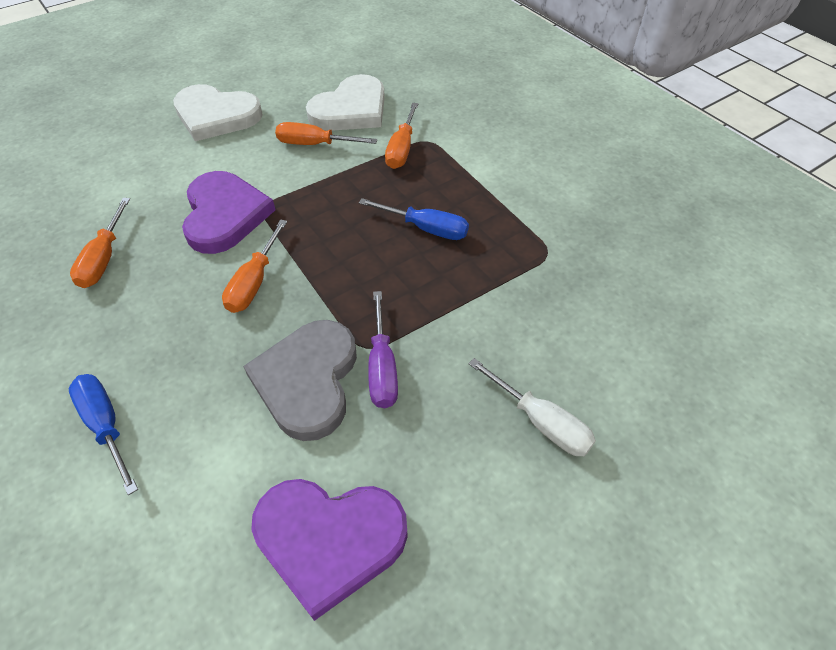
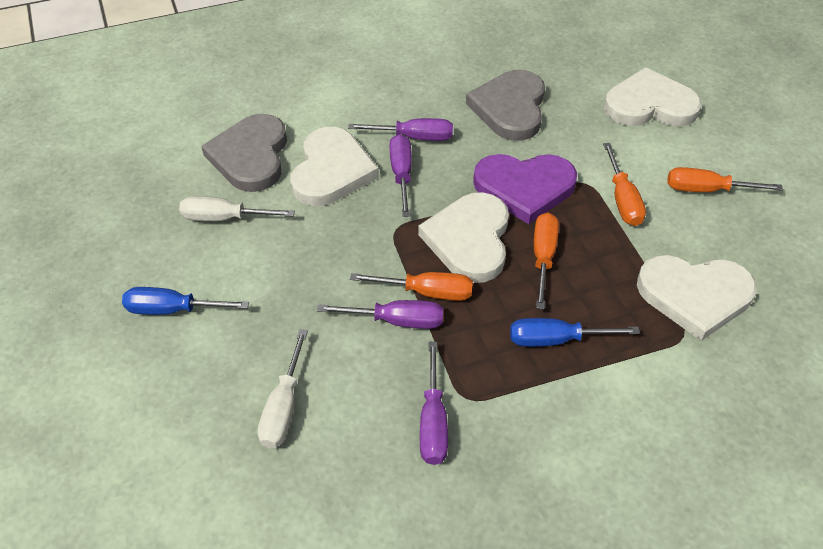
grey heart: 1 -> 2
purple heart: 2 -> 1
purple screwdriver: 1 -> 4
white heart: 2 -> 4
white screwdriver: 1 -> 2

